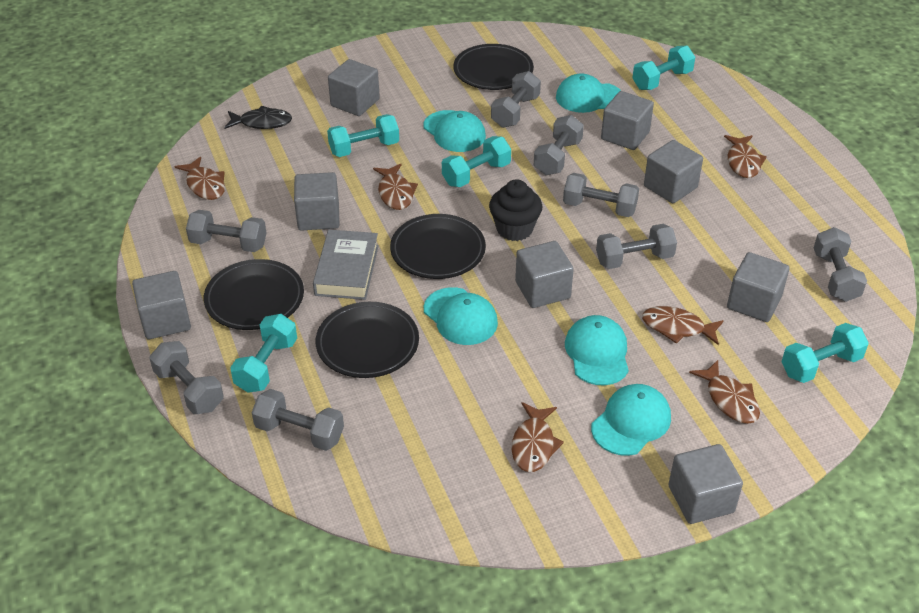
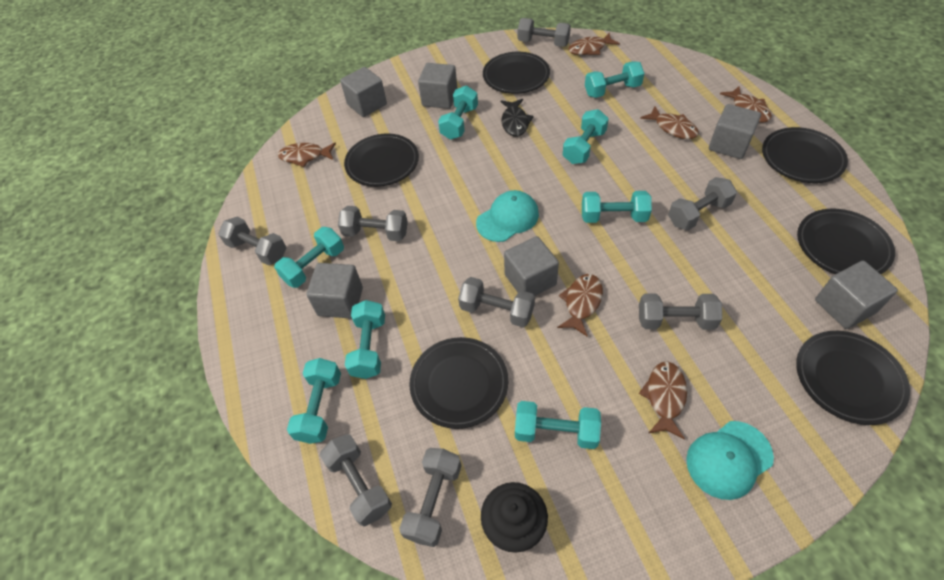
black plate: 4 -> 6
grey book: 1 -> 0
grey cube: 8 -> 6
turquoise cap: 5 -> 2
turquoise dumbbell: 5 -> 8

